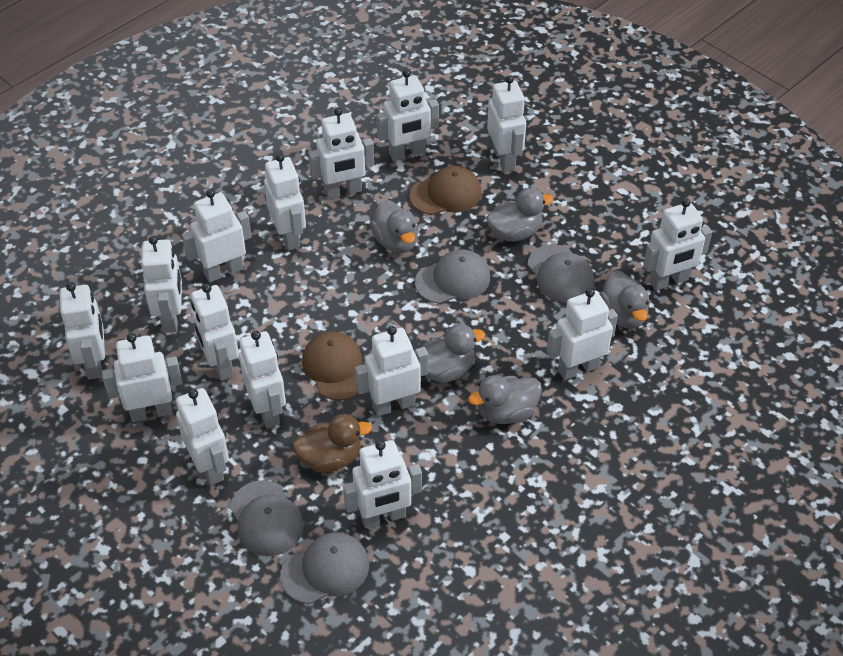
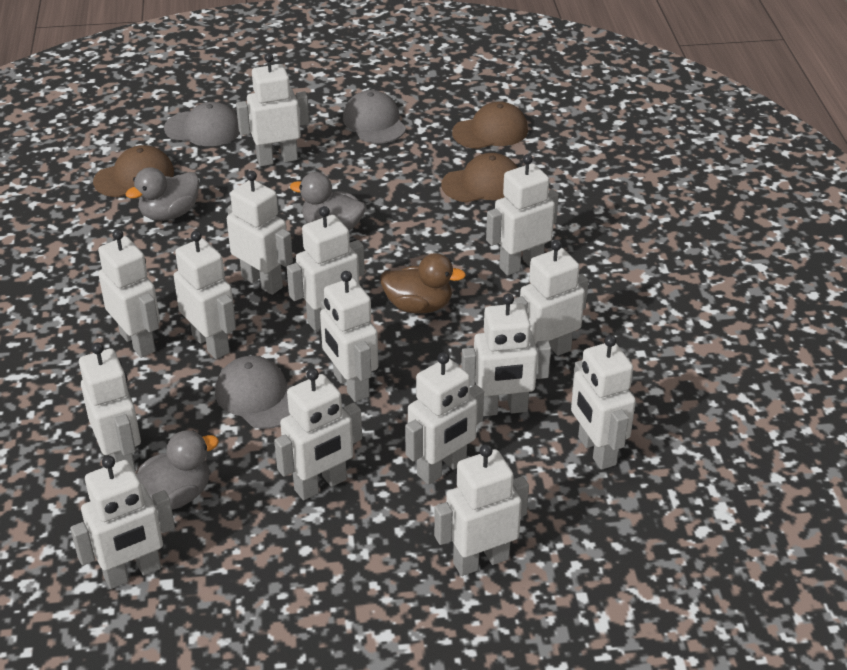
brown cap: 2 -> 3
grey cap: 4 -> 3
grey duck: 5 -> 3

